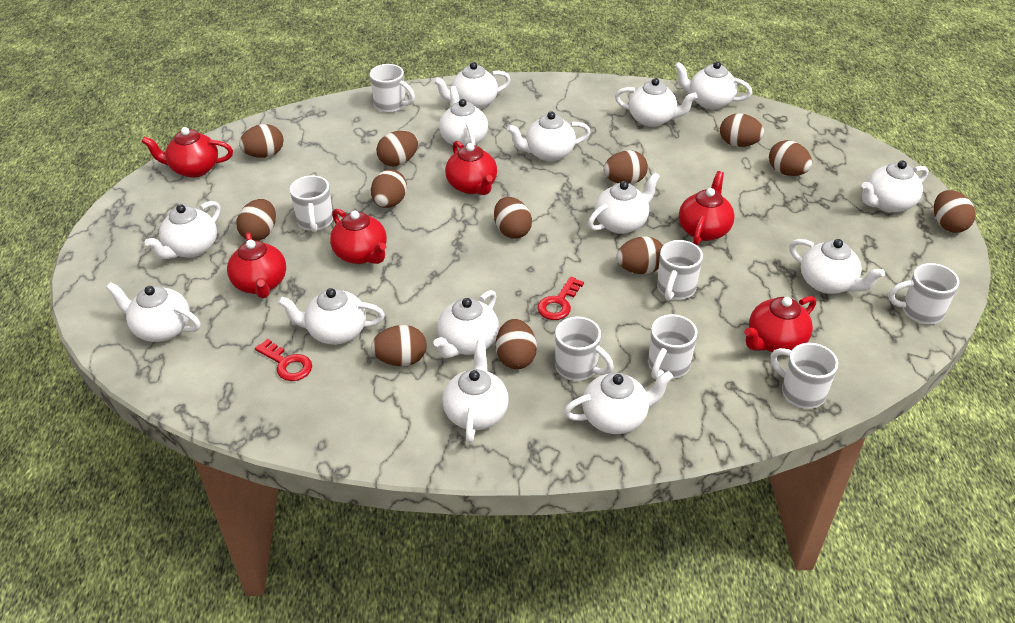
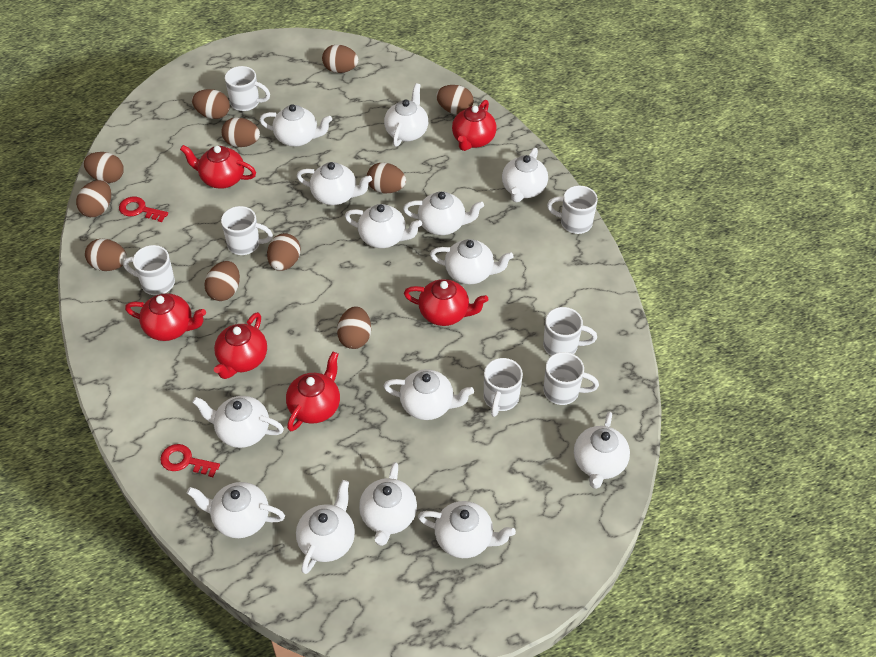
brown egg: 12 -> 11

